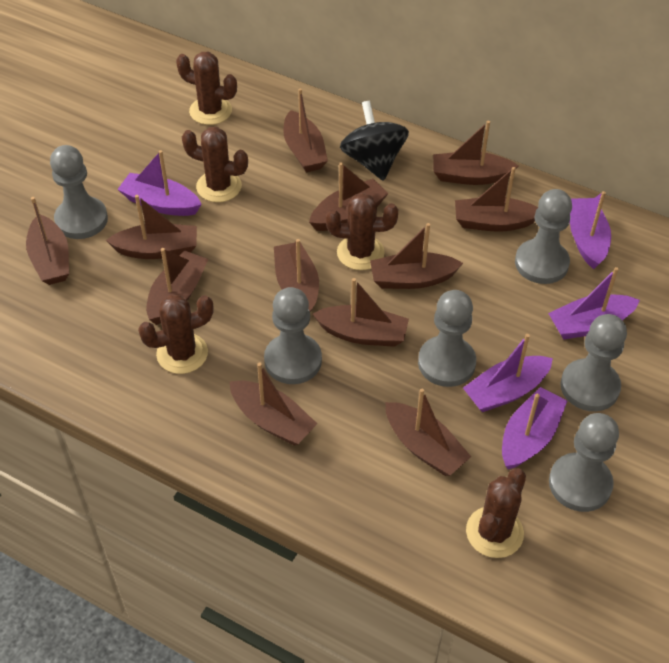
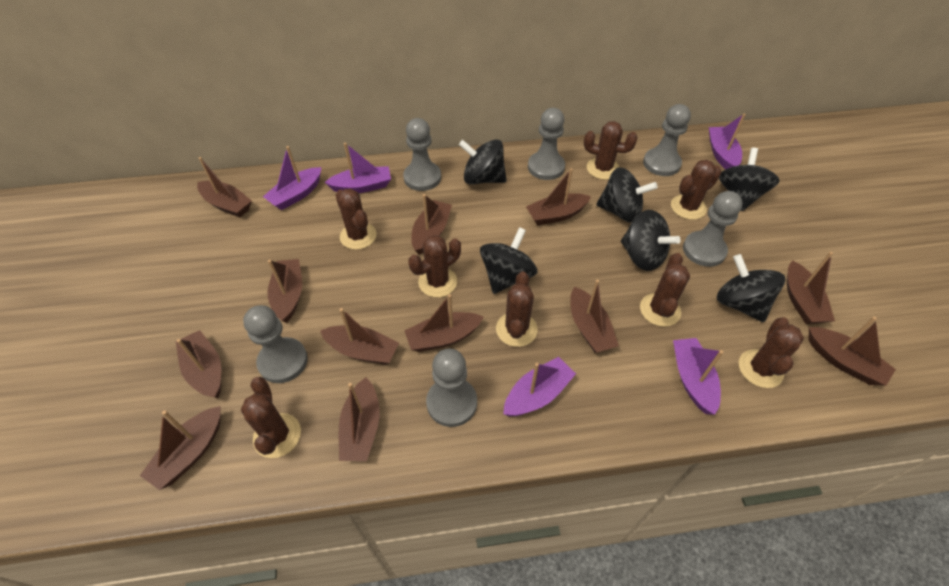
black spinning top: 1 -> 6
brown cactus: 5 -> 8

